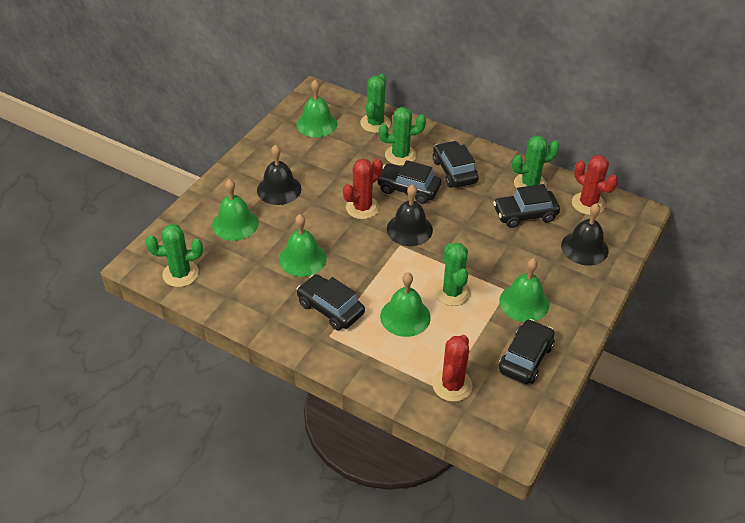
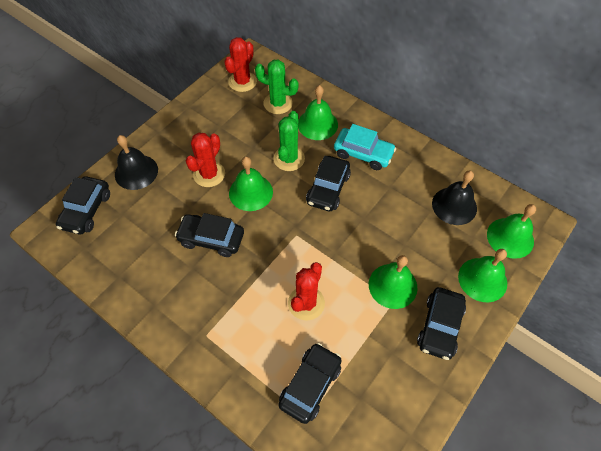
black bell: 3 -> 2
green cactus: 5 -> 2
turquoise car: 0 -> 1

